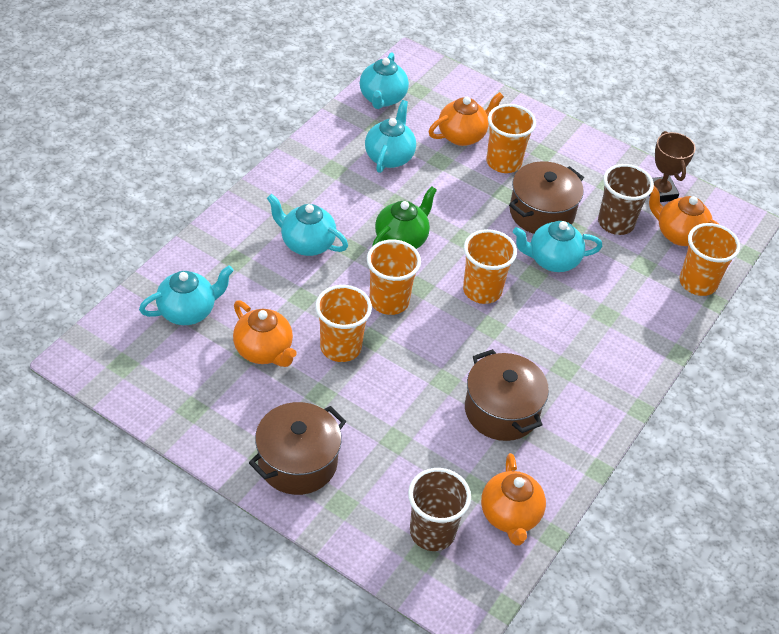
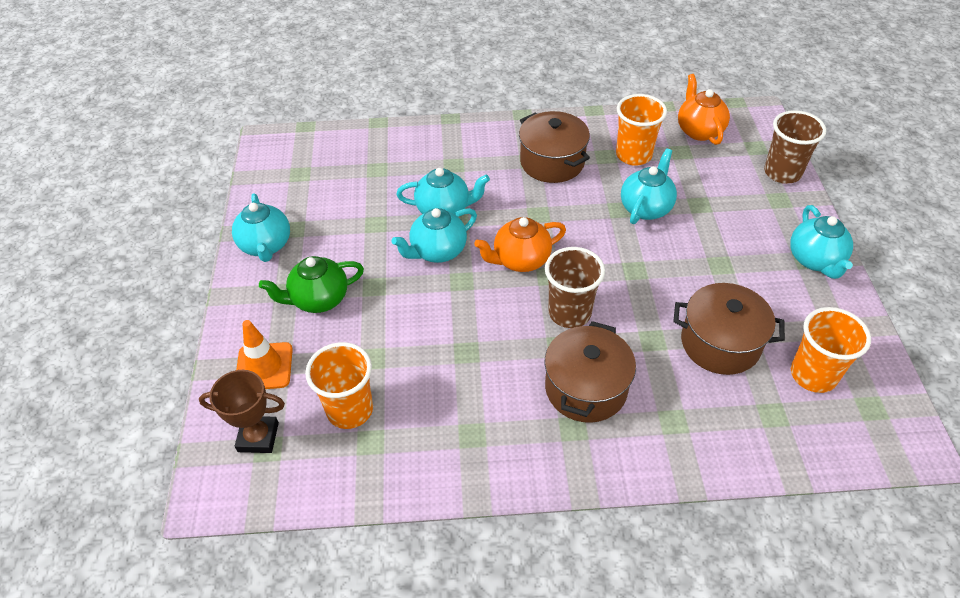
orange cup: 5 -> 3
orange teapot: 4 -> 2
orange traffic cone: 0 -> 1

